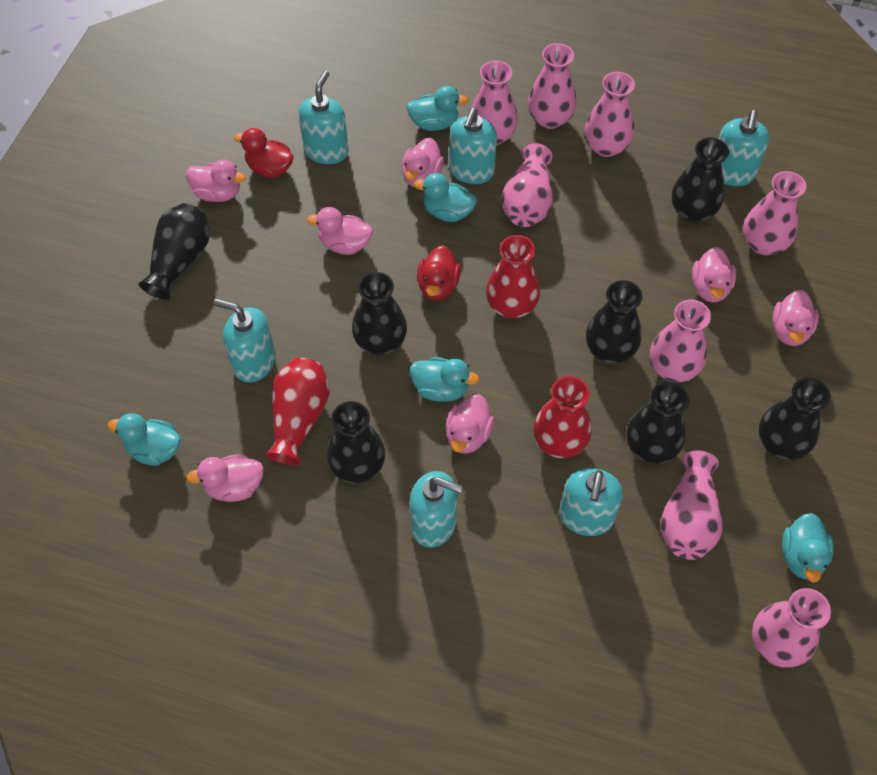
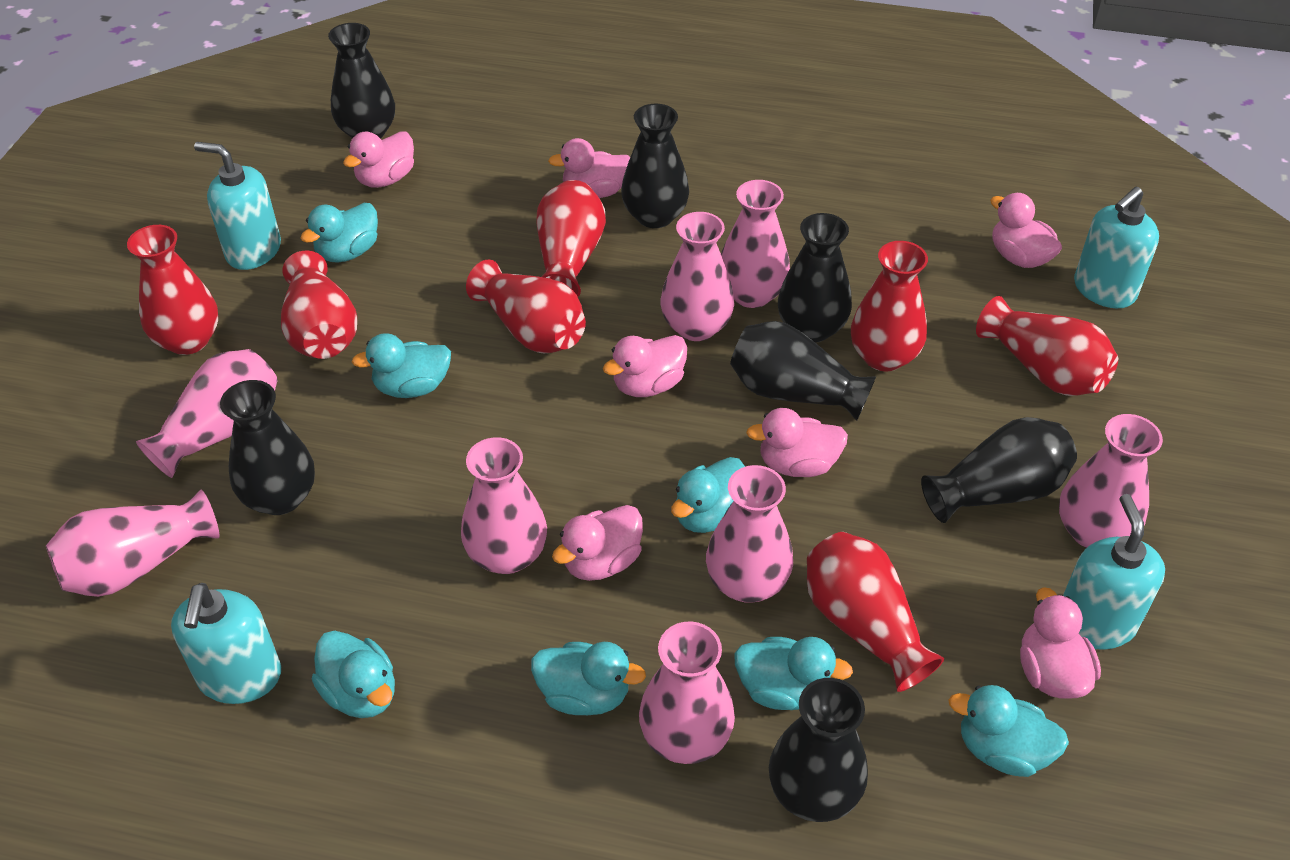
red duck: 2 -> 0
red vase: 3 -> 7
turquoise duck: 5 -> 7
turquoise soap dispenser: 6 -> 4

